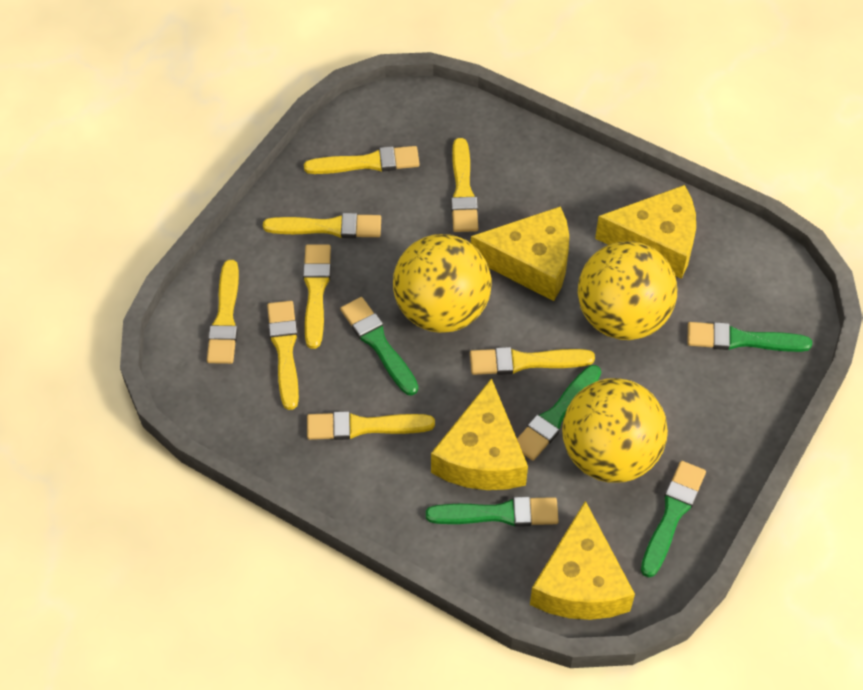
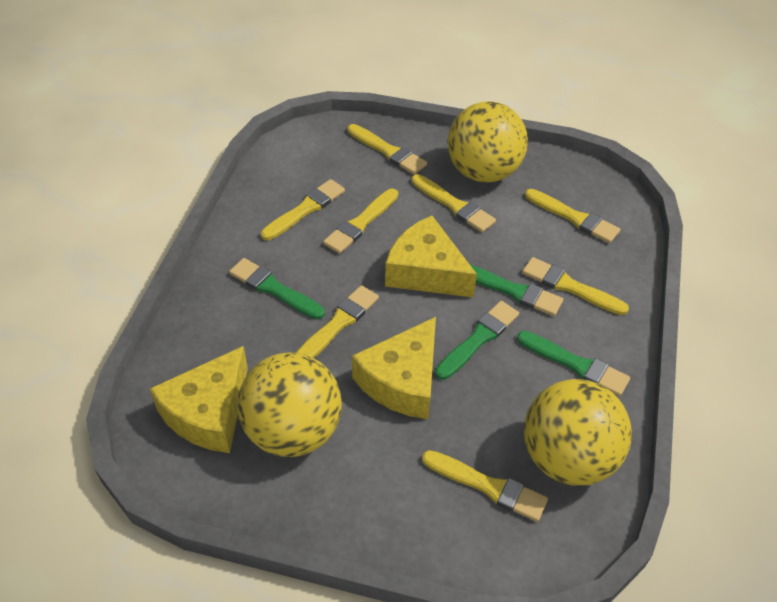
green brush: 5 -> 4
yellow cheese: 4 -> 3

